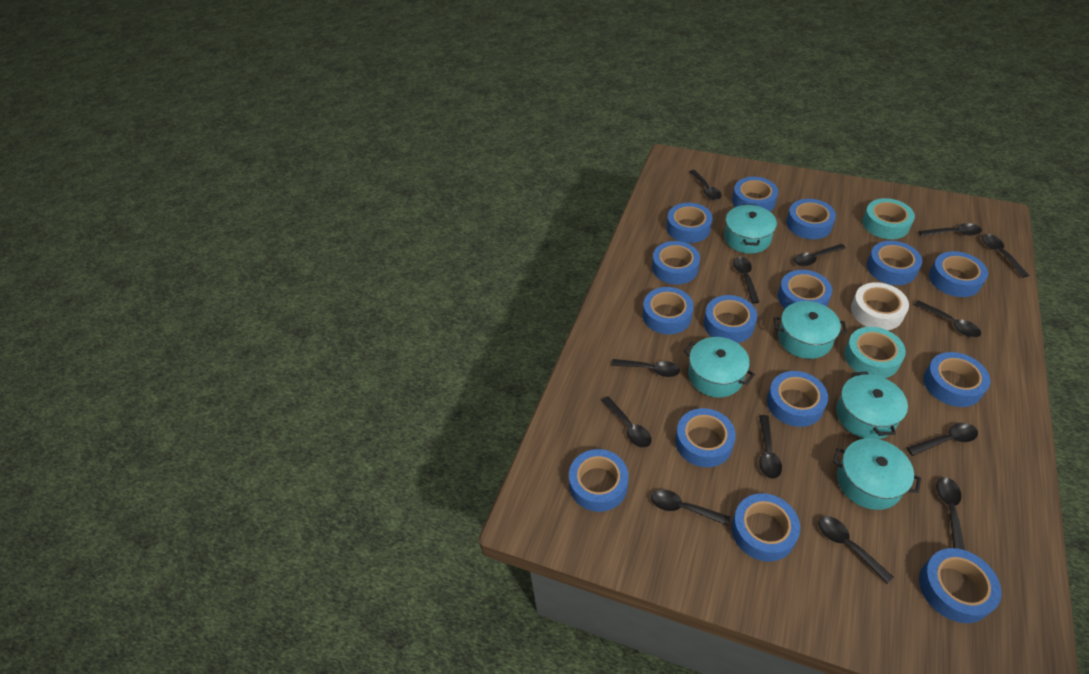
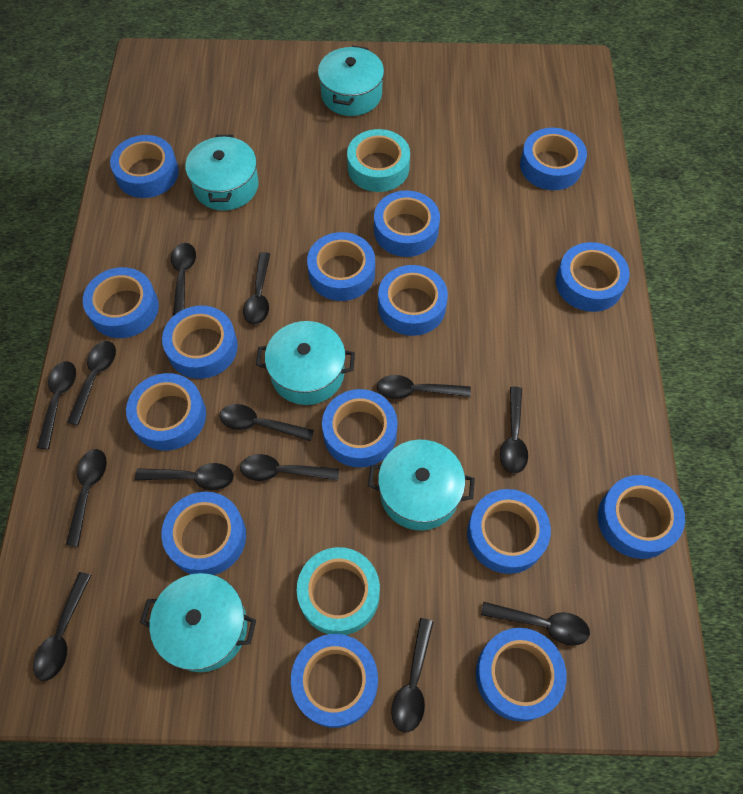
white tape: 1 -> 0

